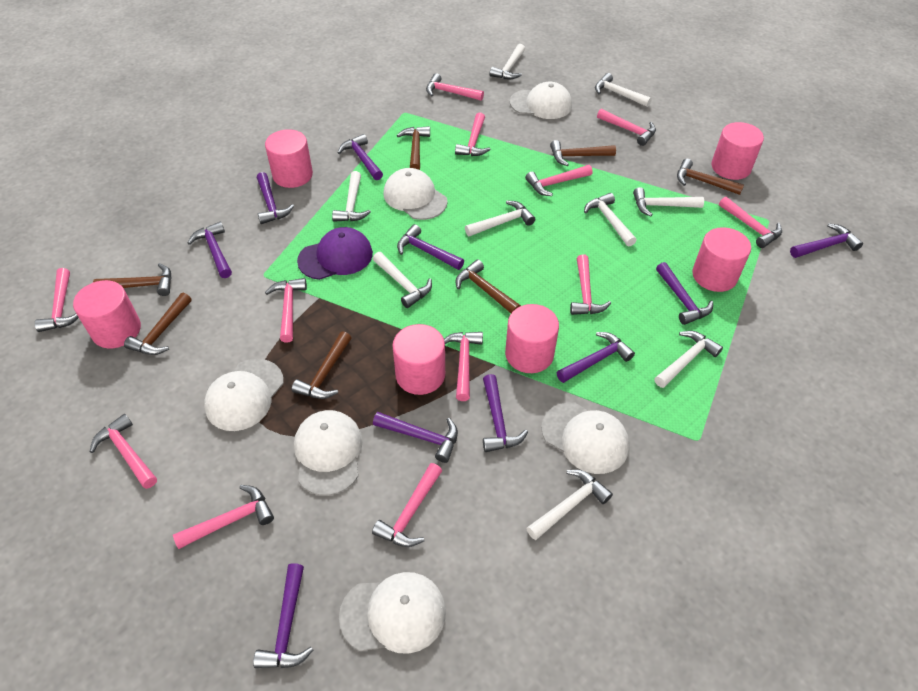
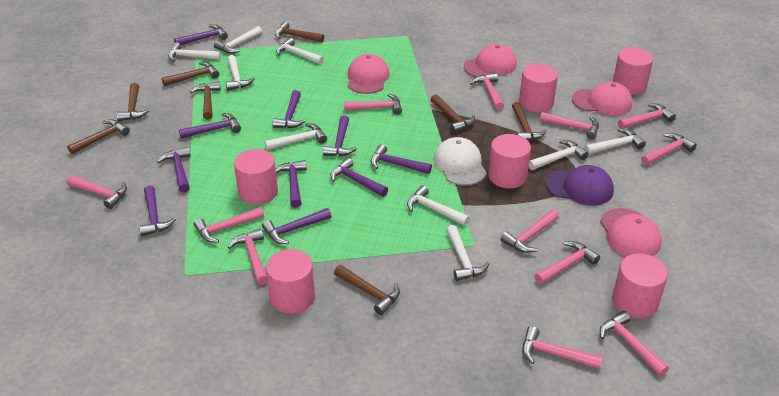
brown hammer: 7 -> 8
pink cap: 0 -> 4
white cap: 6 -> 1

